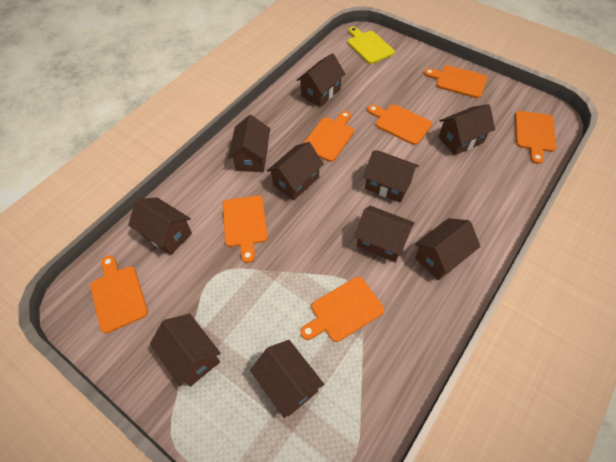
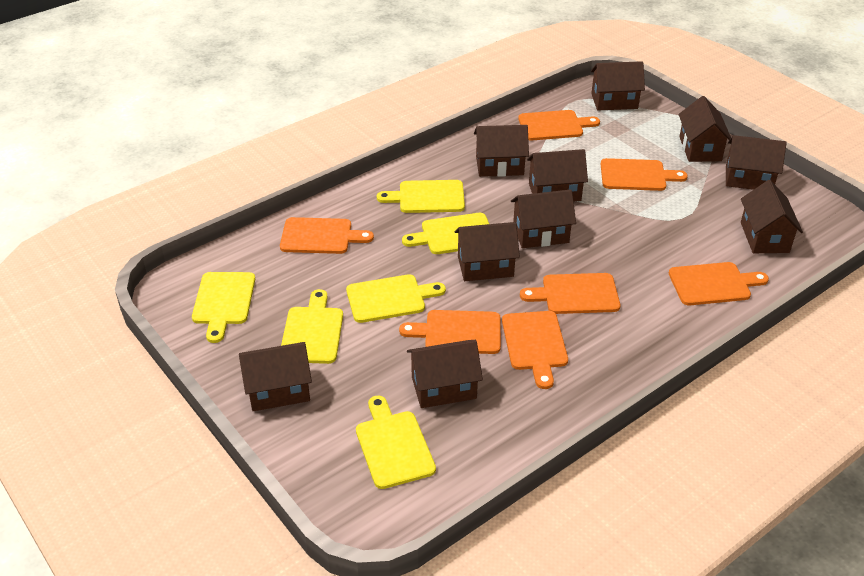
yellow cutting board: 1 -> 6

